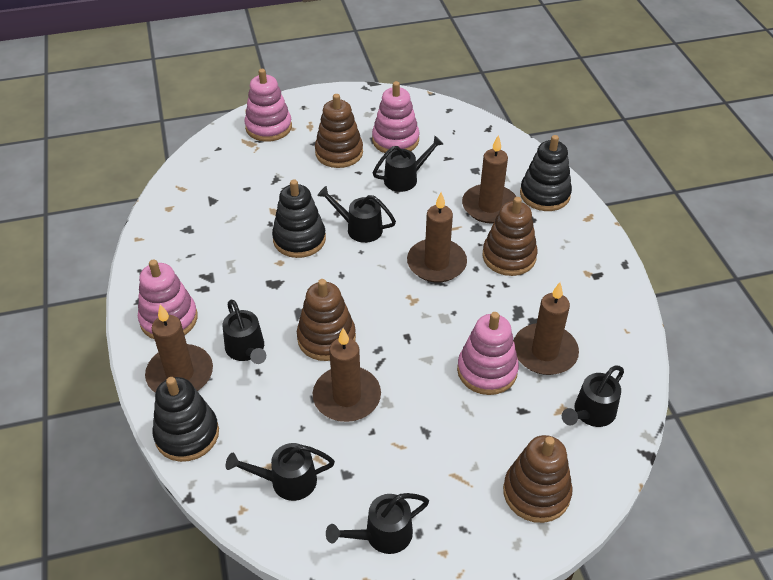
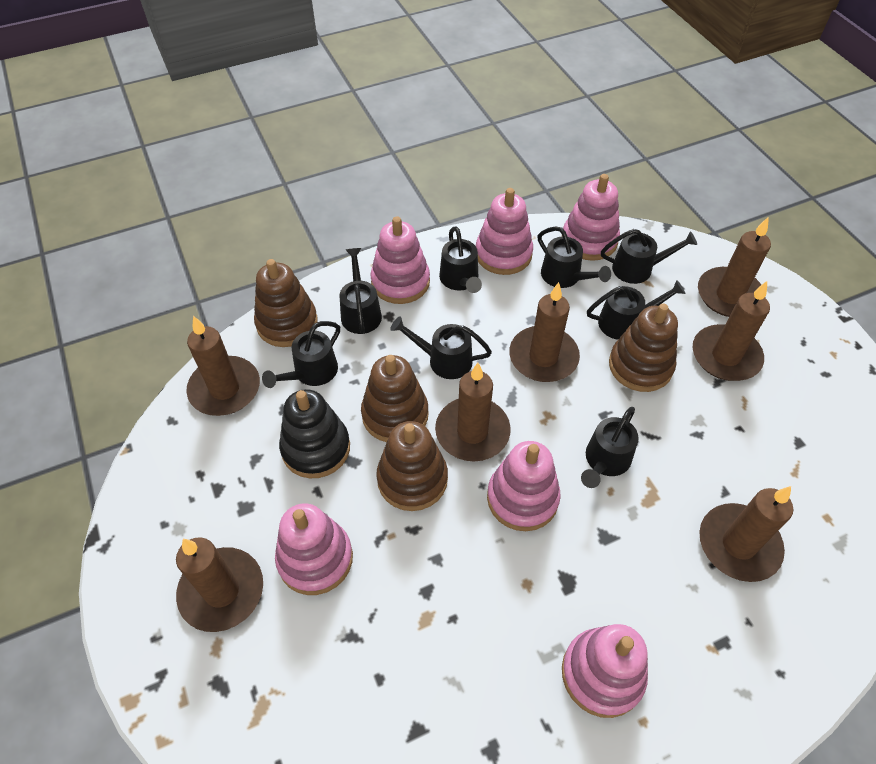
black stacking toy: 3 -> 1
black watering can: 6 -> 8
brown candle: 5 -> 7
pink stacking toy: 4 -> 6

